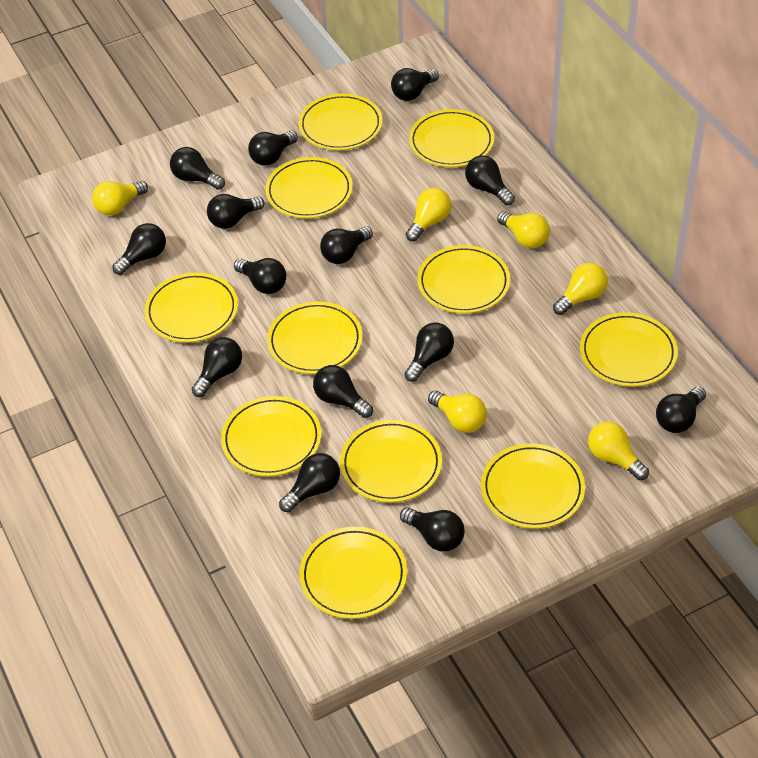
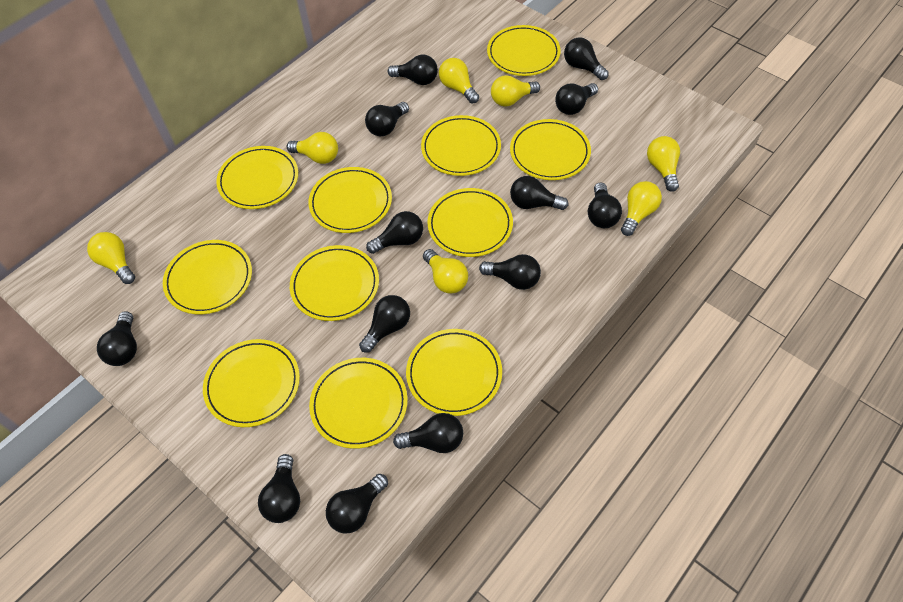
black light bulb: 14 -> 13
yellow light bulb: 6 -> 7

